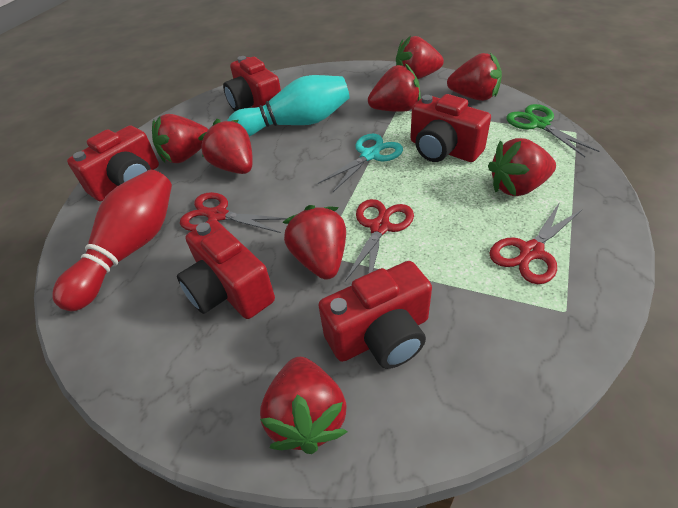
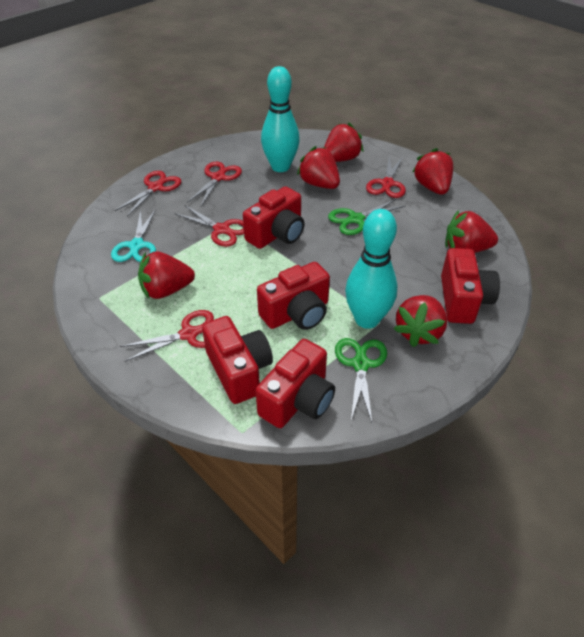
green scissors: 1 -> 2
red bowling pin: 1 -> 0
red scissors: 3 -> 5
red strawberry: 8 -> 6
turquoise bowling pin: 1 -> 2

